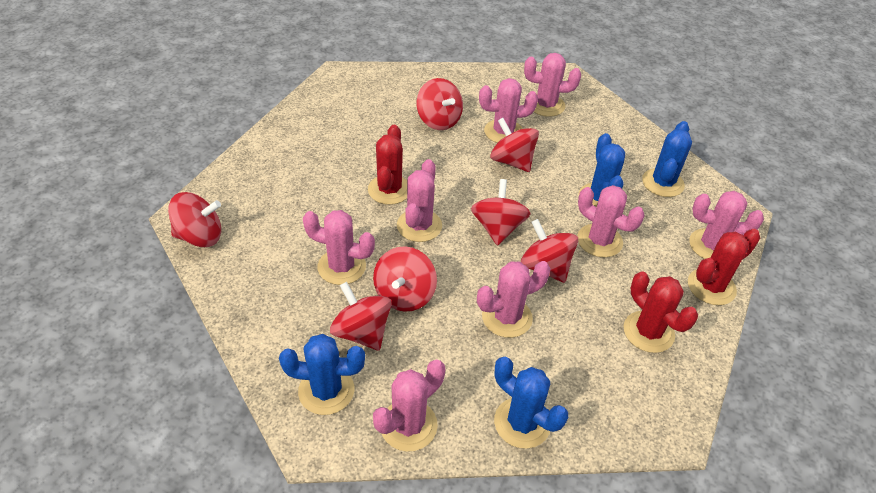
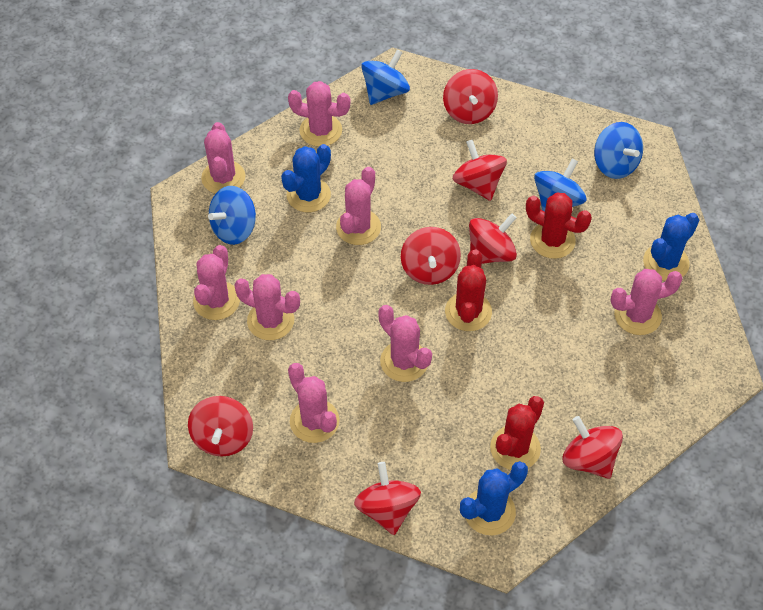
blue cactus: 4 -> 3
blue spinning top: 0 -> 4

